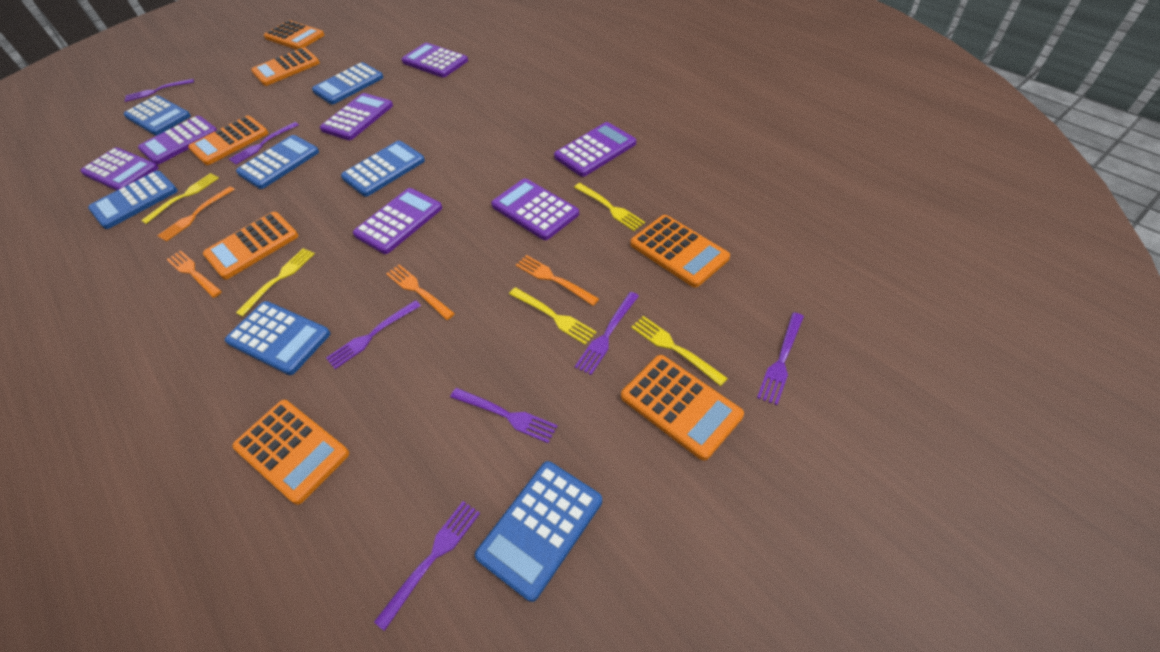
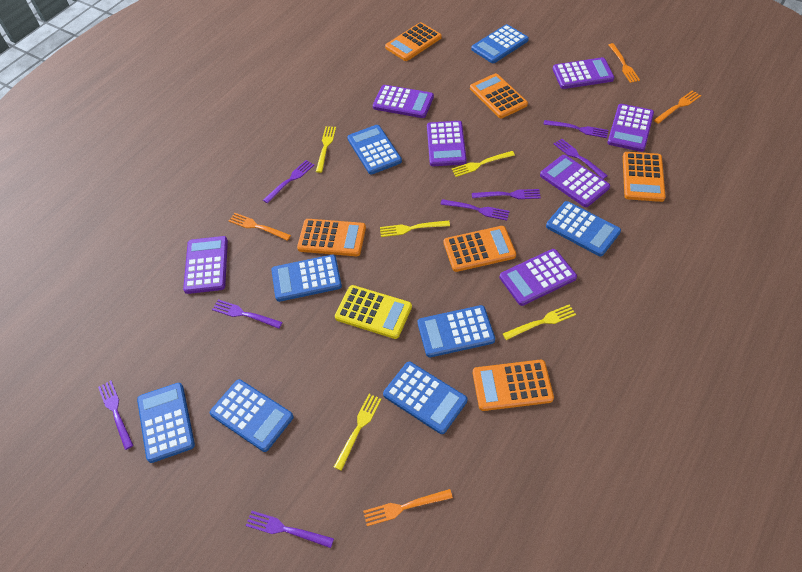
blue calculator: 7 -> 8
orange calculator: 7 -> 6
purple fork: 7 -> 8
yellow calculator: 0 -> 1

